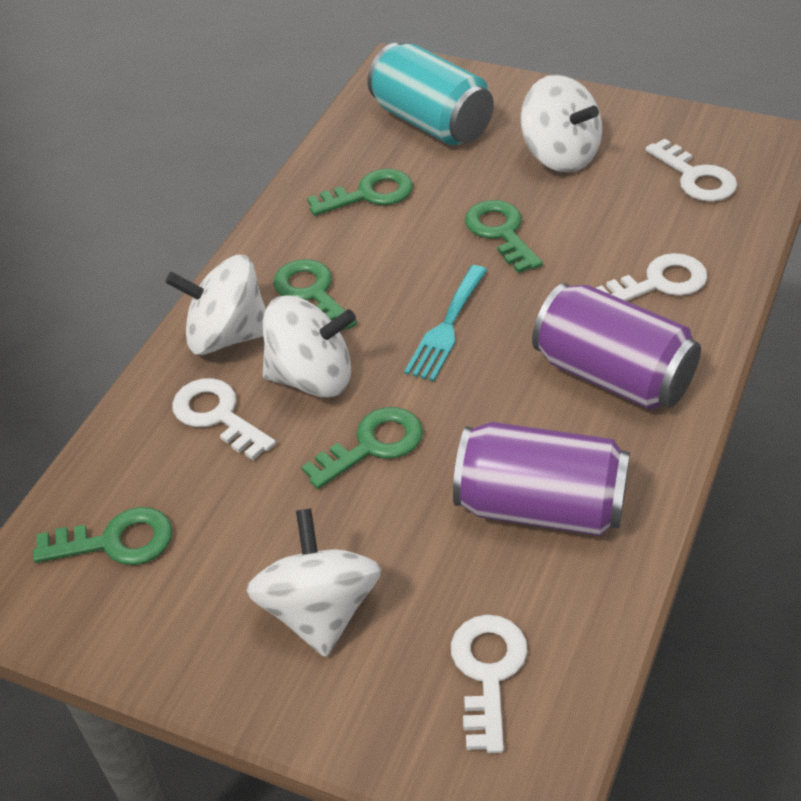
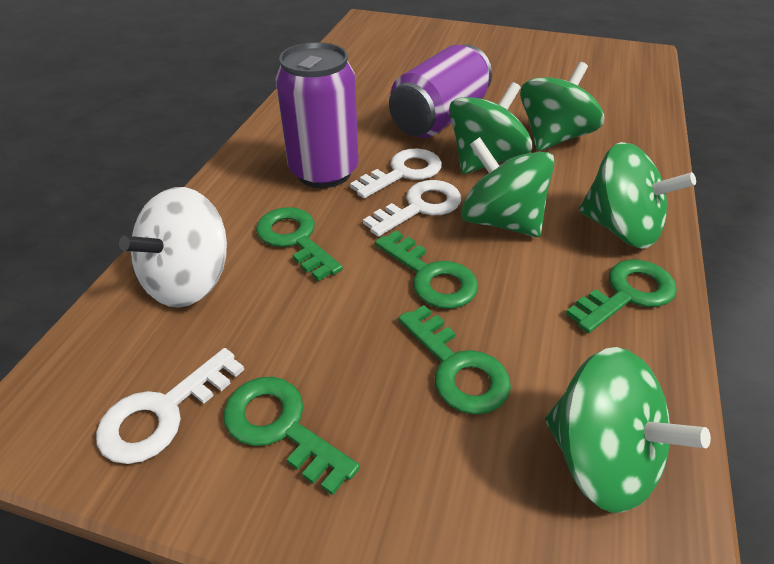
green spinning top: 0 -> 5
turquoise can: 1 -> 0
turquoise fork: 1 -> 0
white key: 4 -> 3
white spinning top: 4 -> 1

